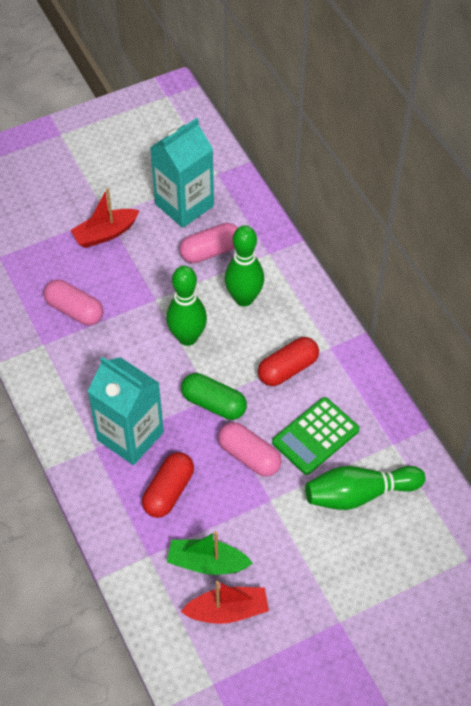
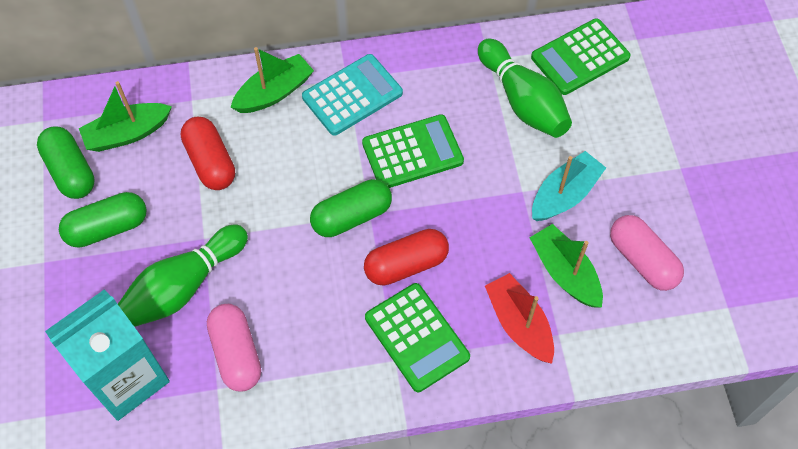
green boat: 1 -> 3
green bowling pin: 3 -> 2
green calculator: 1 -> 3
green capsule: 1 -> 3
pink capsule: 3 -> 2
red boat: 2 -> 1
turquoise boat: 0 -> 1
turquoise calculator: 0 -> 1
turquoise carton: 2 -> 1

